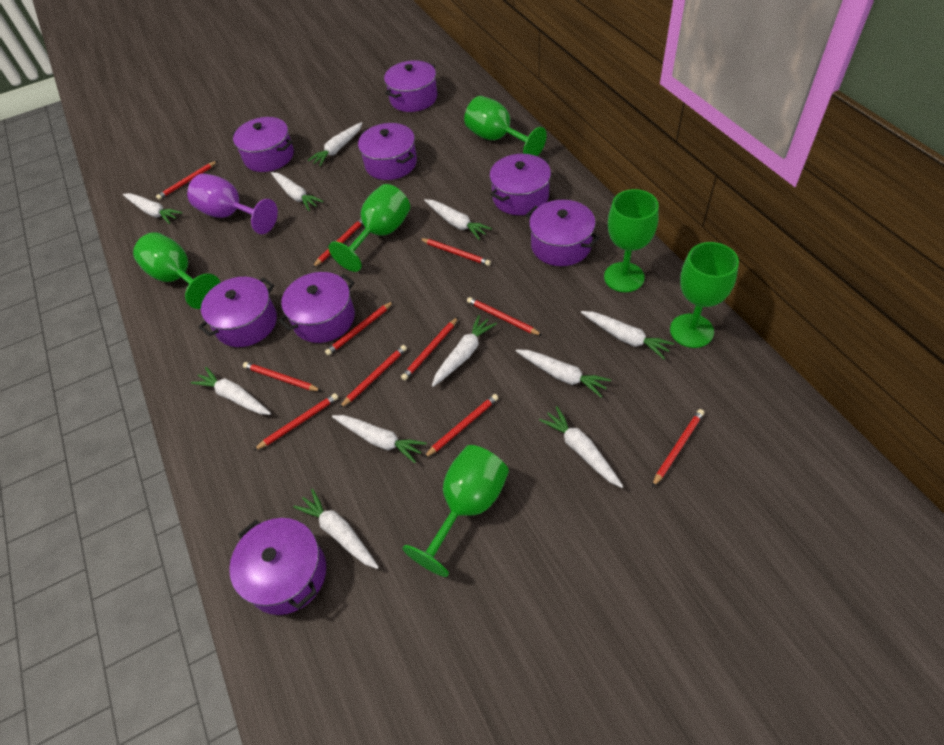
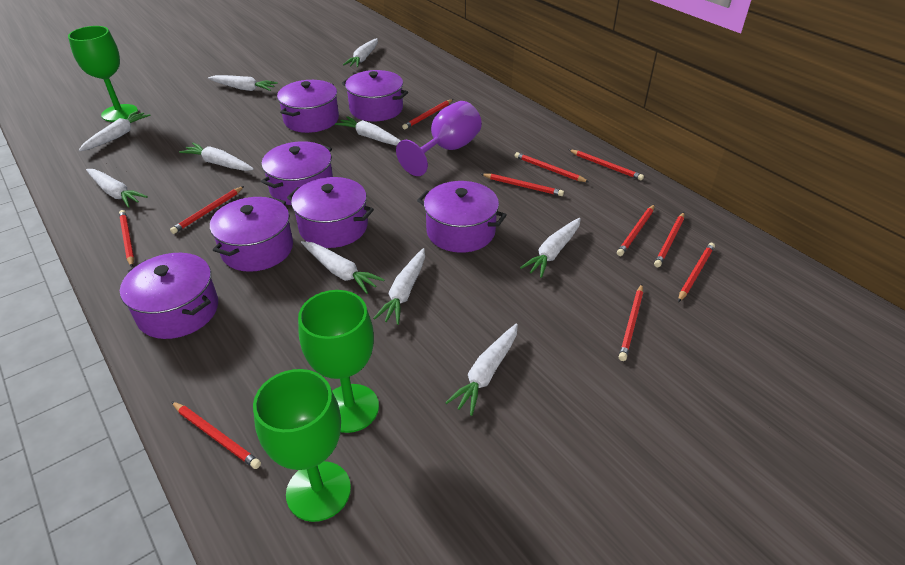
green goblet: 6 -> 3
purple pot: 8 -> 7
white carrot: 11 -> 10

